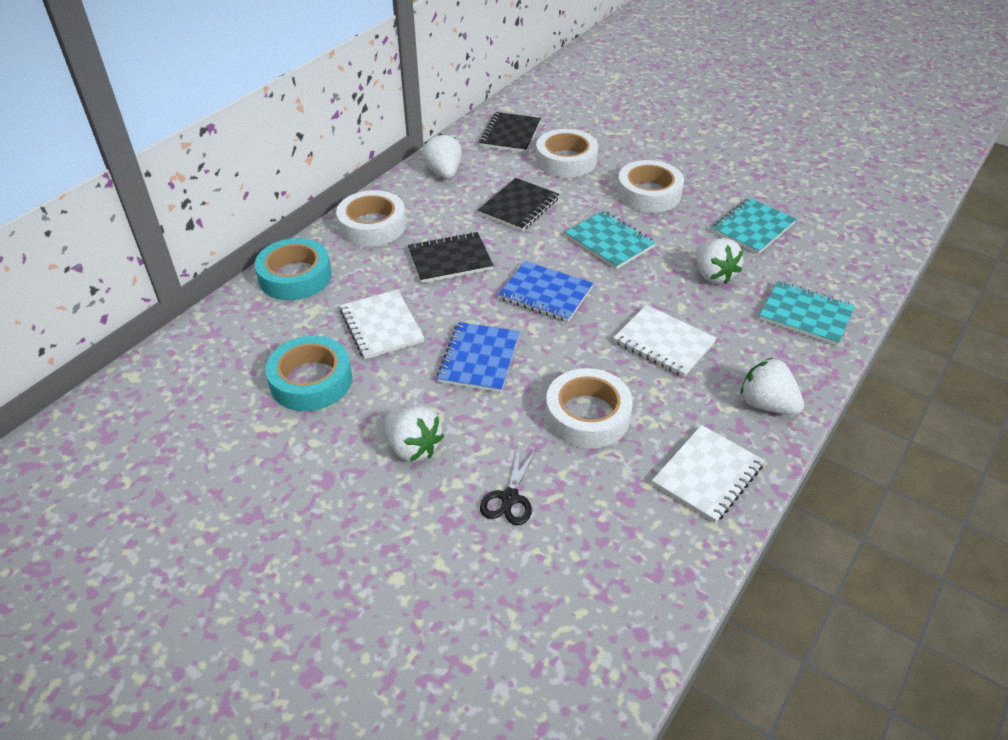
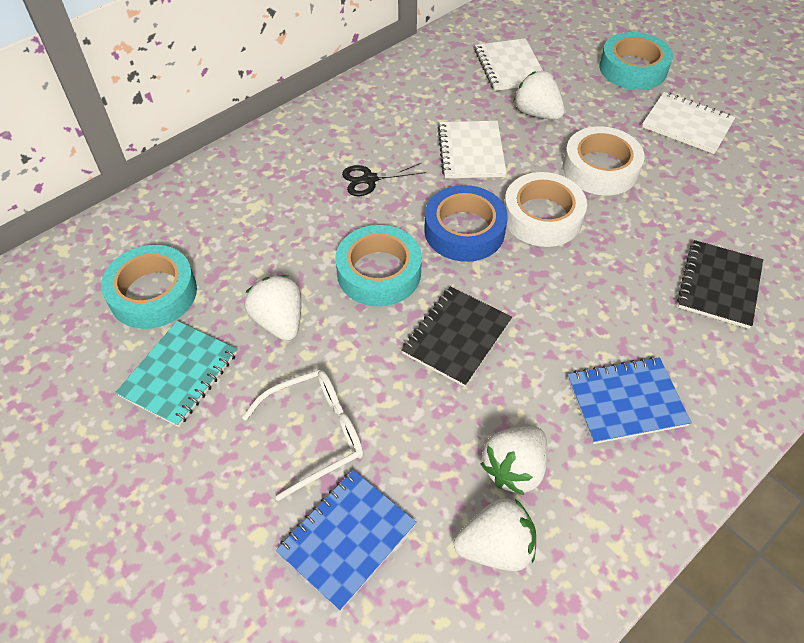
black notebook: 3 -> 2
blue tape: 0 -> 1
turquoise notebook: 3 -> 1
turquoise tape: 2 -> 3
white glasses: 0 -> 1
white tape: 4 -> 2

